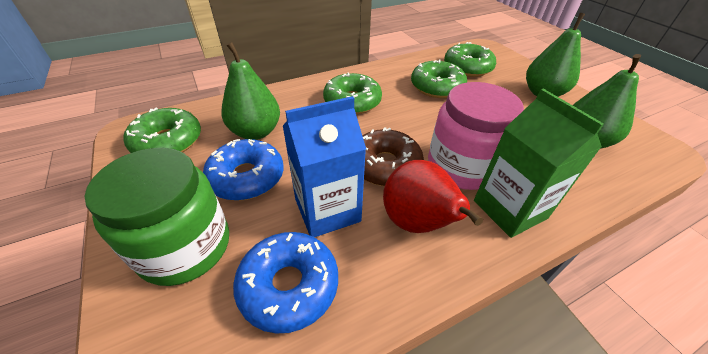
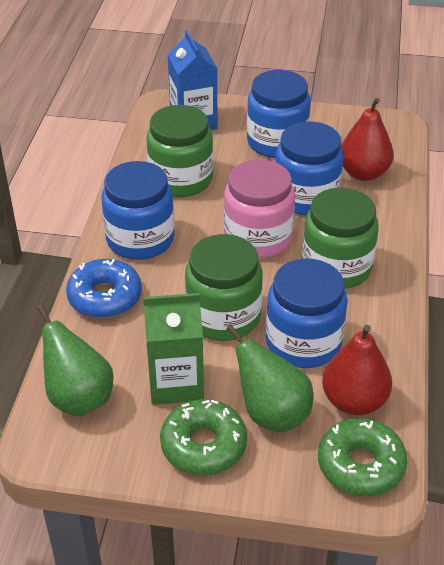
blue donut: 2 -> 1
blue jar: 0 -> 4
brown donut: 1 -> 0
green donut: 4 -> 2
green jar: 1 -> 3
green pear: 3 -> 2
red pear: 1 -> 2

